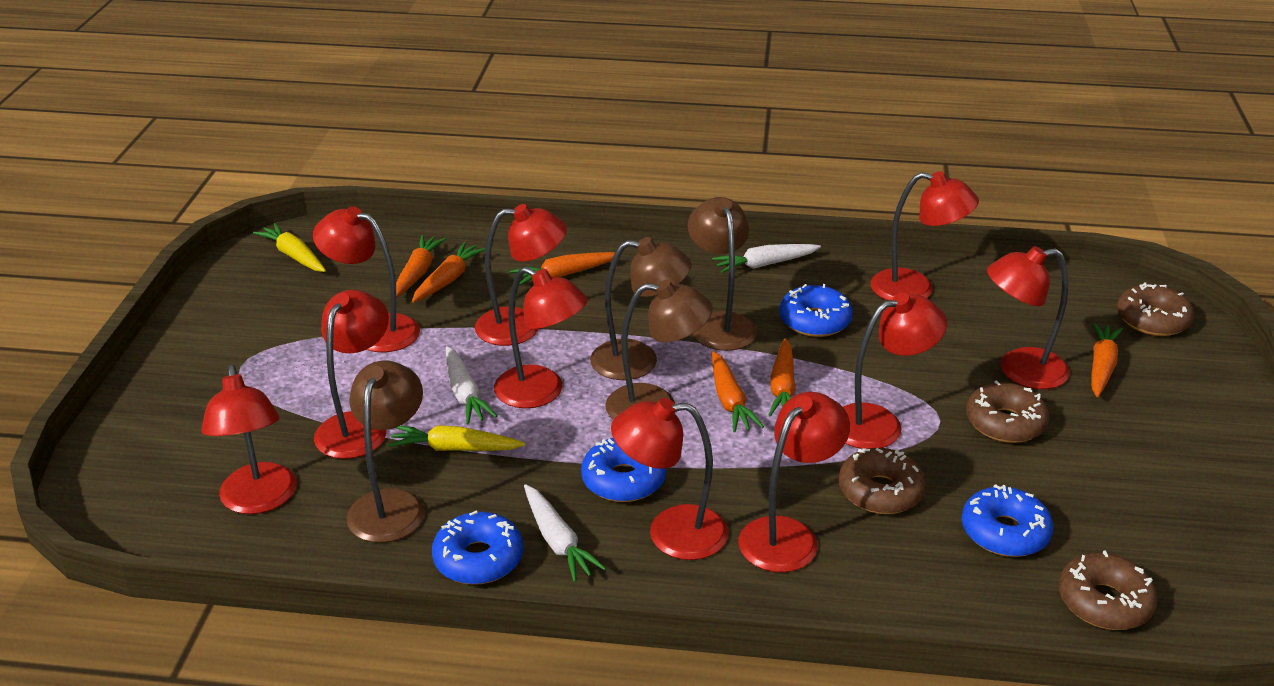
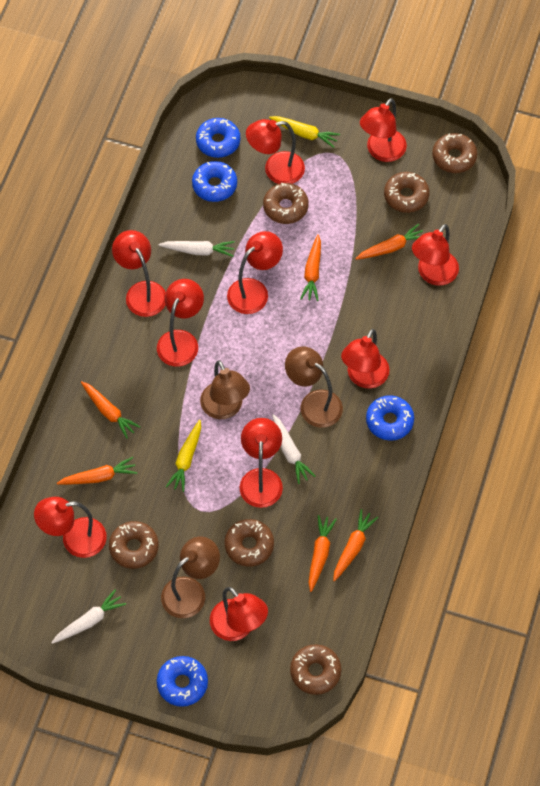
brown donut: 4 -> 6
brown lamp: 4 -> 3

